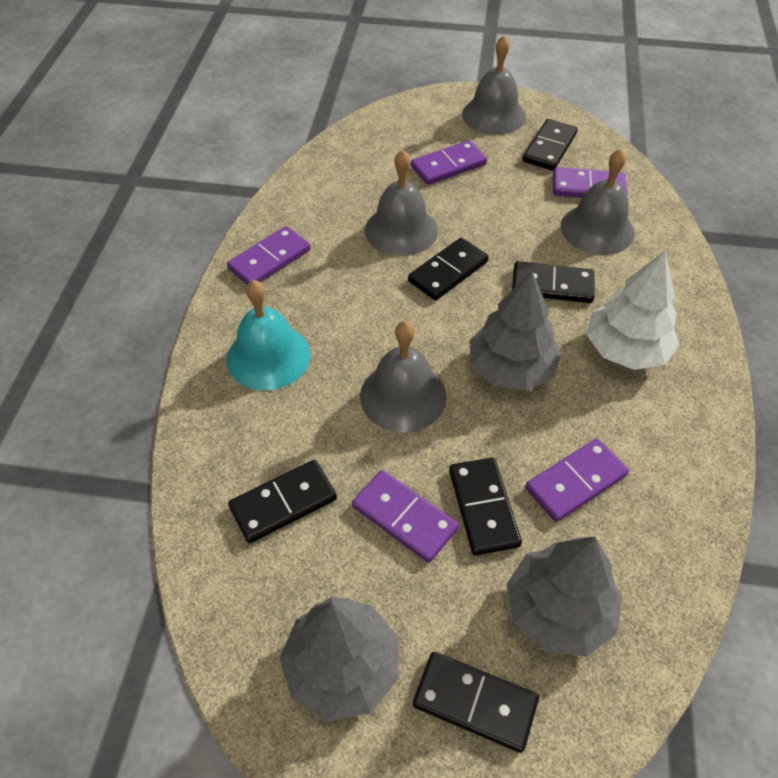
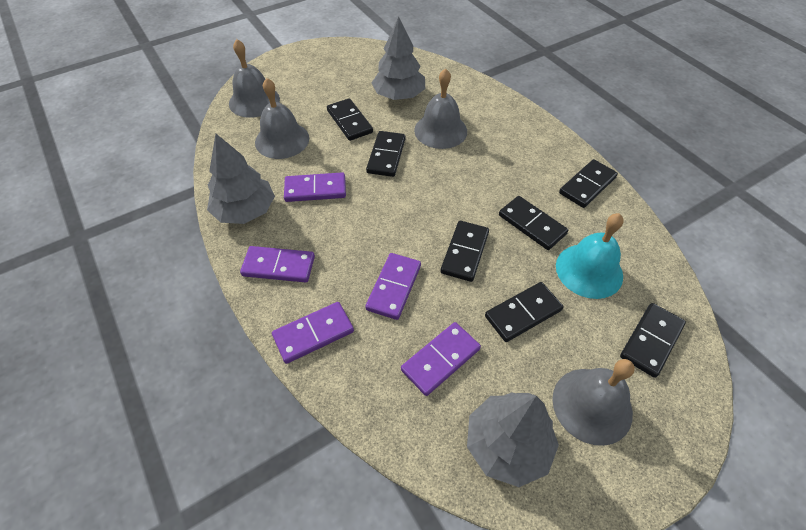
black domino: 6 -> 7
white tree: 1 -> 0

